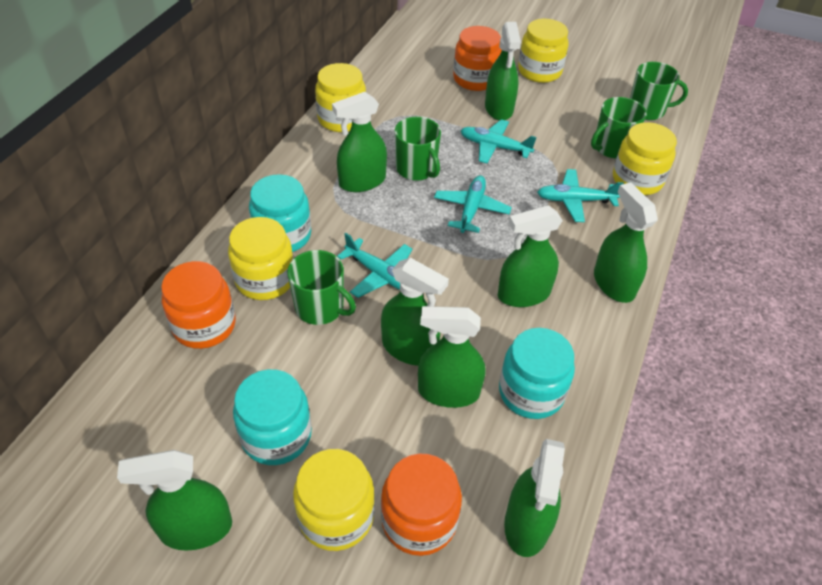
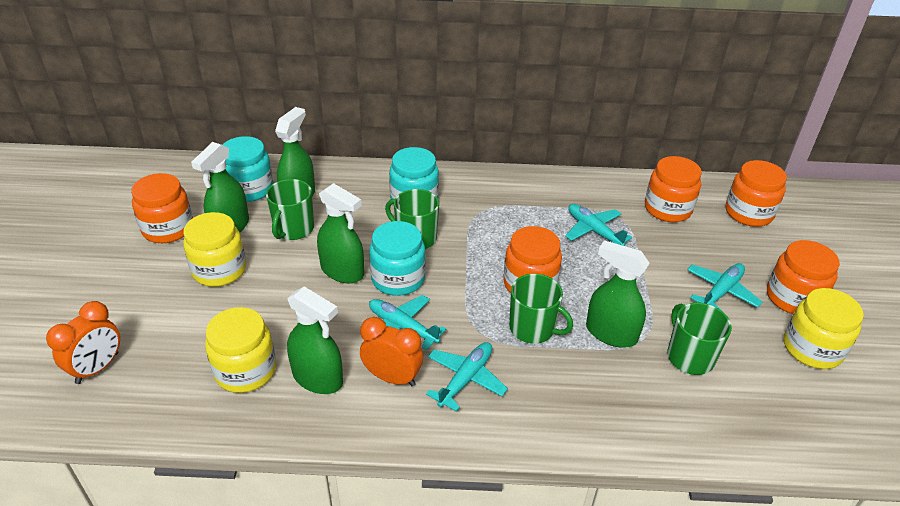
green spray bottle: 8 -> 5
orange clock: 0 -> 2
orange jar: 3 -> 5
yellow jar: 5 -> 3

